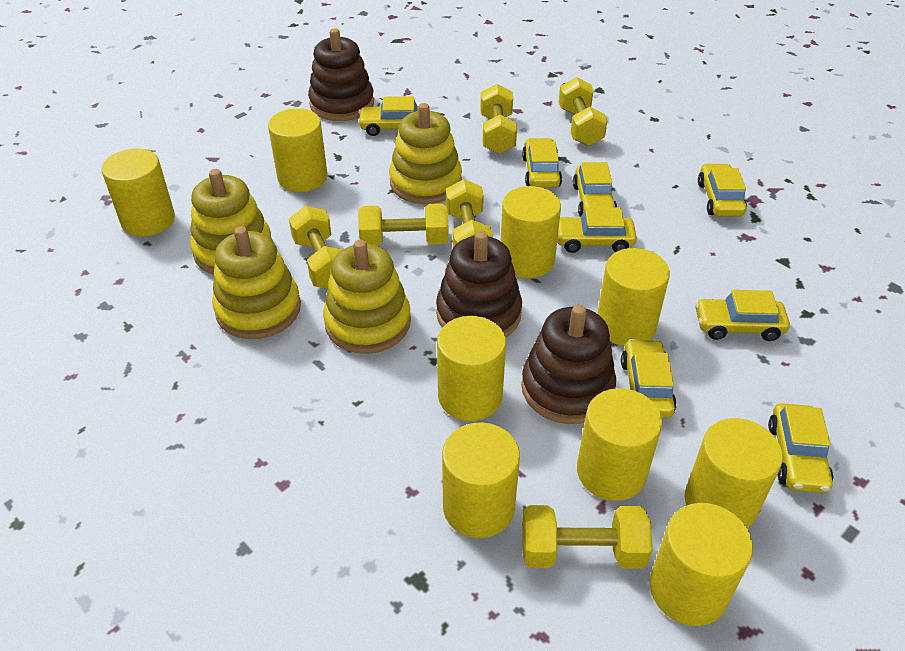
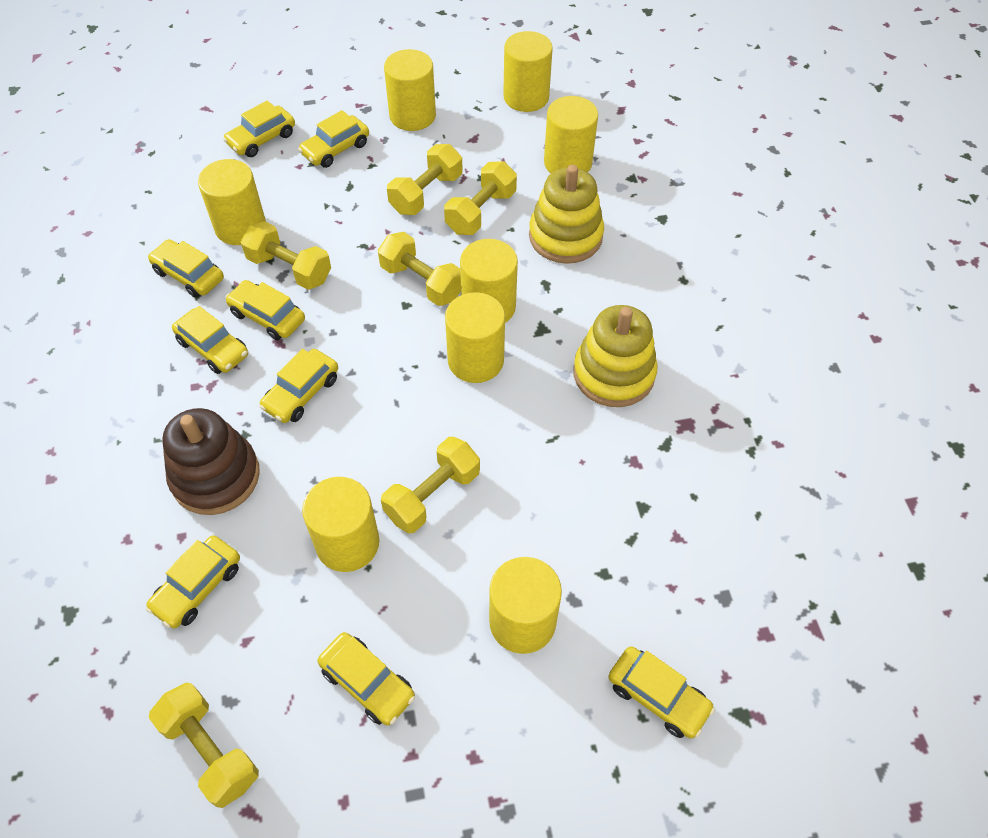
brown stacking toy: 3 -> 1
yellow car: 8 -> 9
yellow cylinder: 9 -> 8
yellow stacking toy: 4 -> 2

